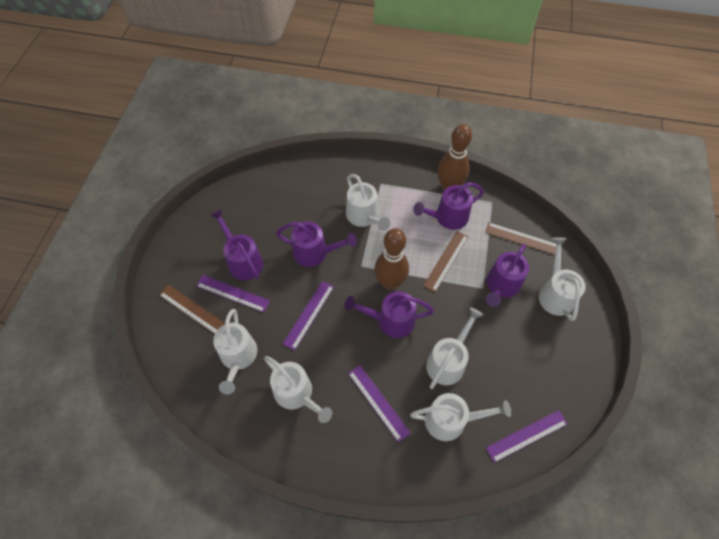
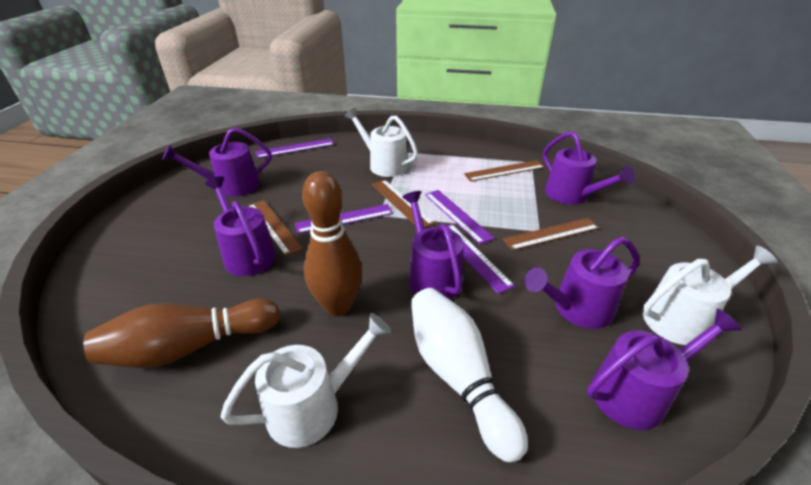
brown ruler: 3 -> 4
purple watering can: 5 -> 6
white bowling pin: 0 -> 1
white watering can: 6 -> 3

